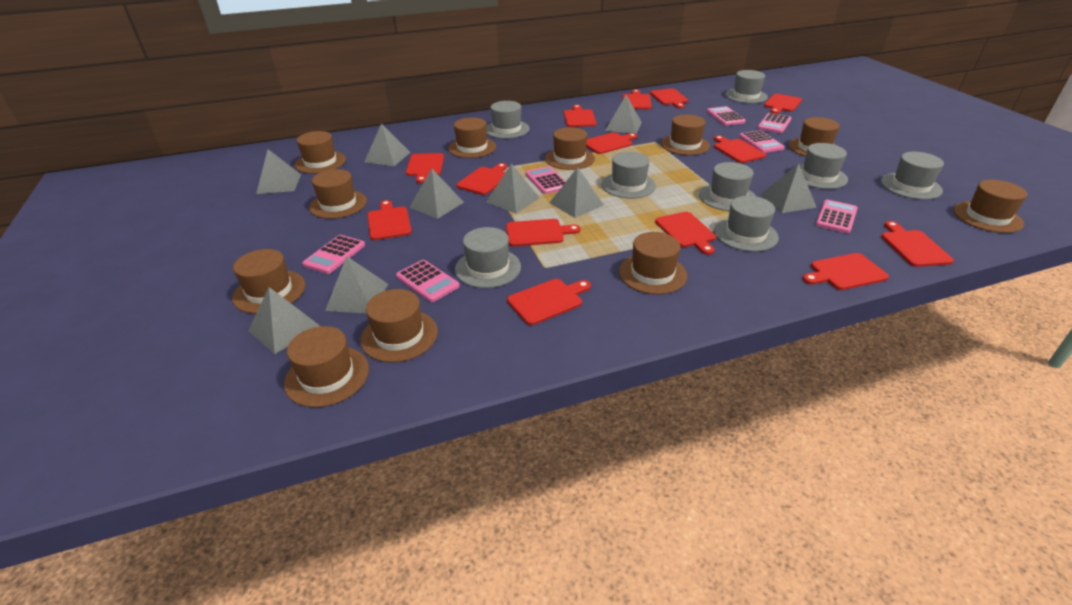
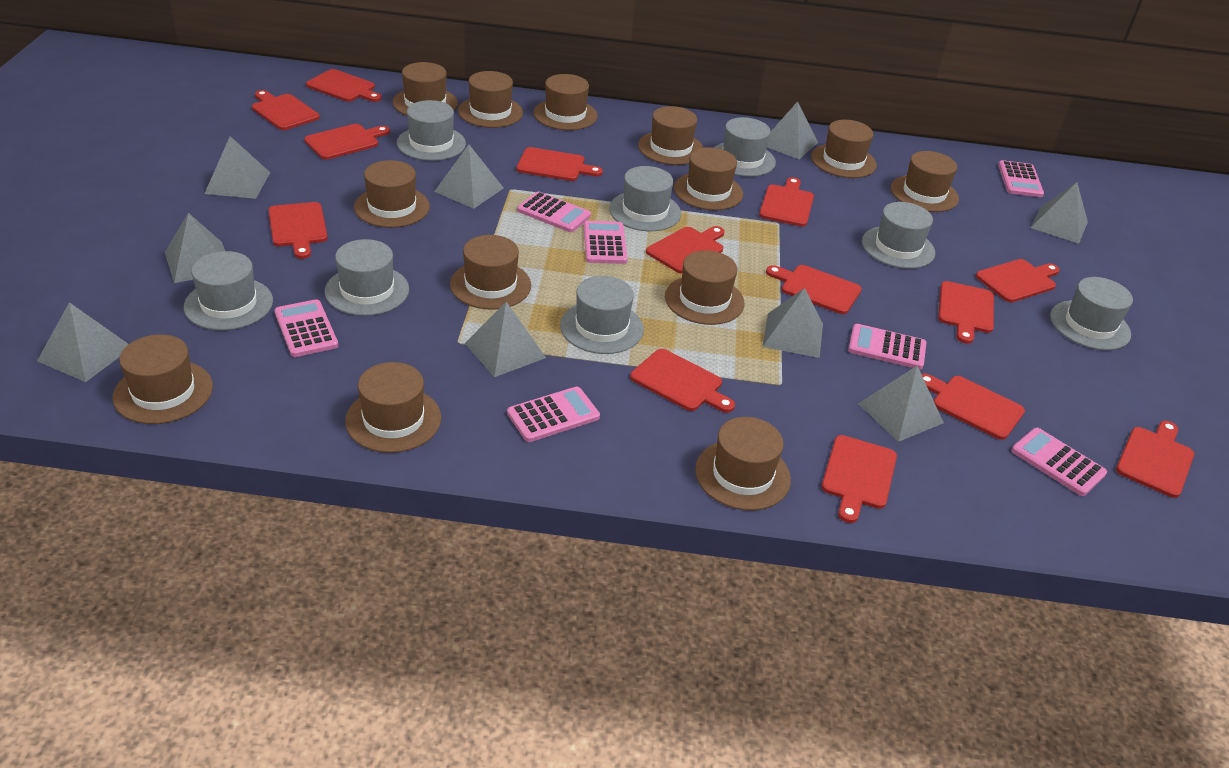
brown hat: 11 -> 13

